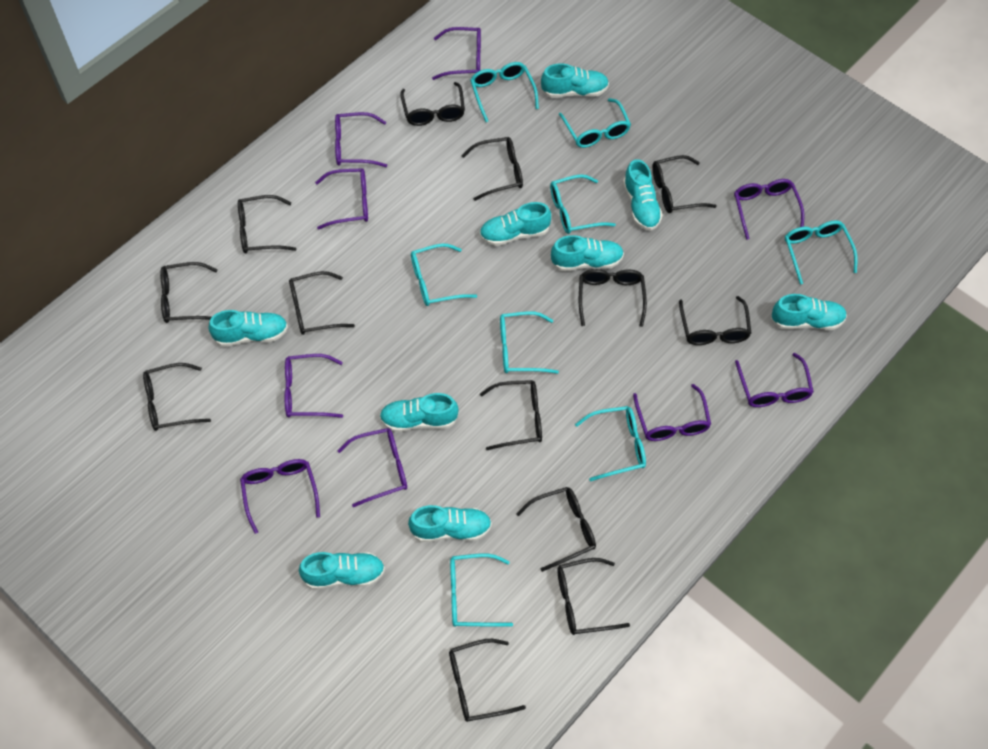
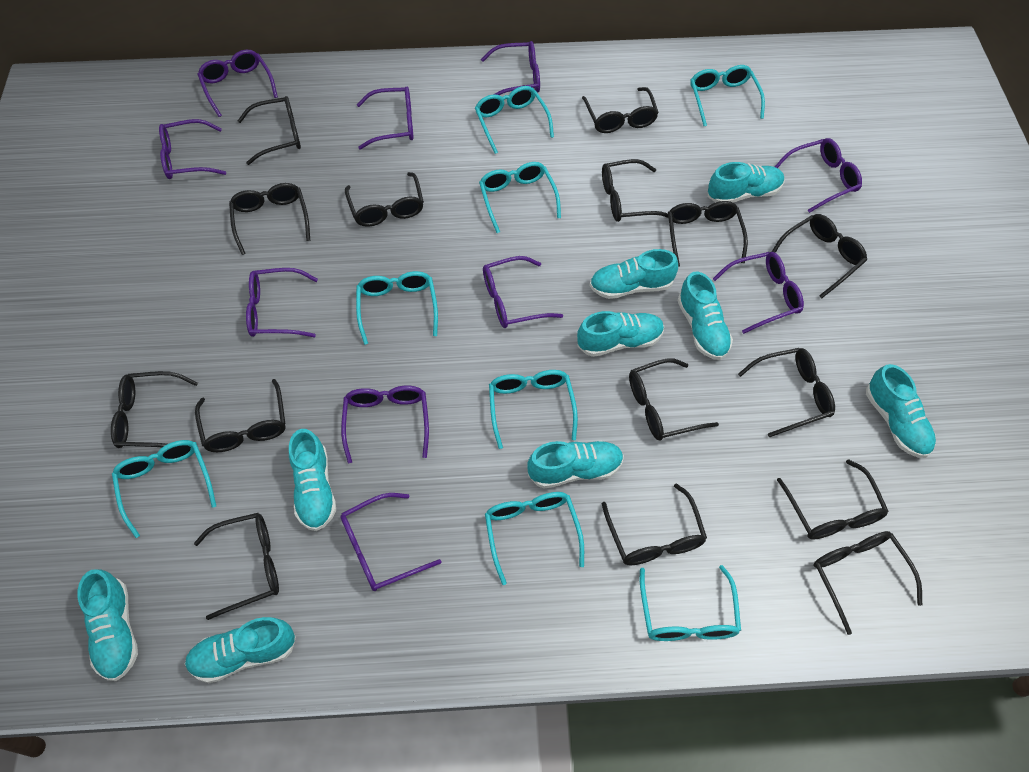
black glasses: 13 -> 15
purple glasses: 9 -> 10

